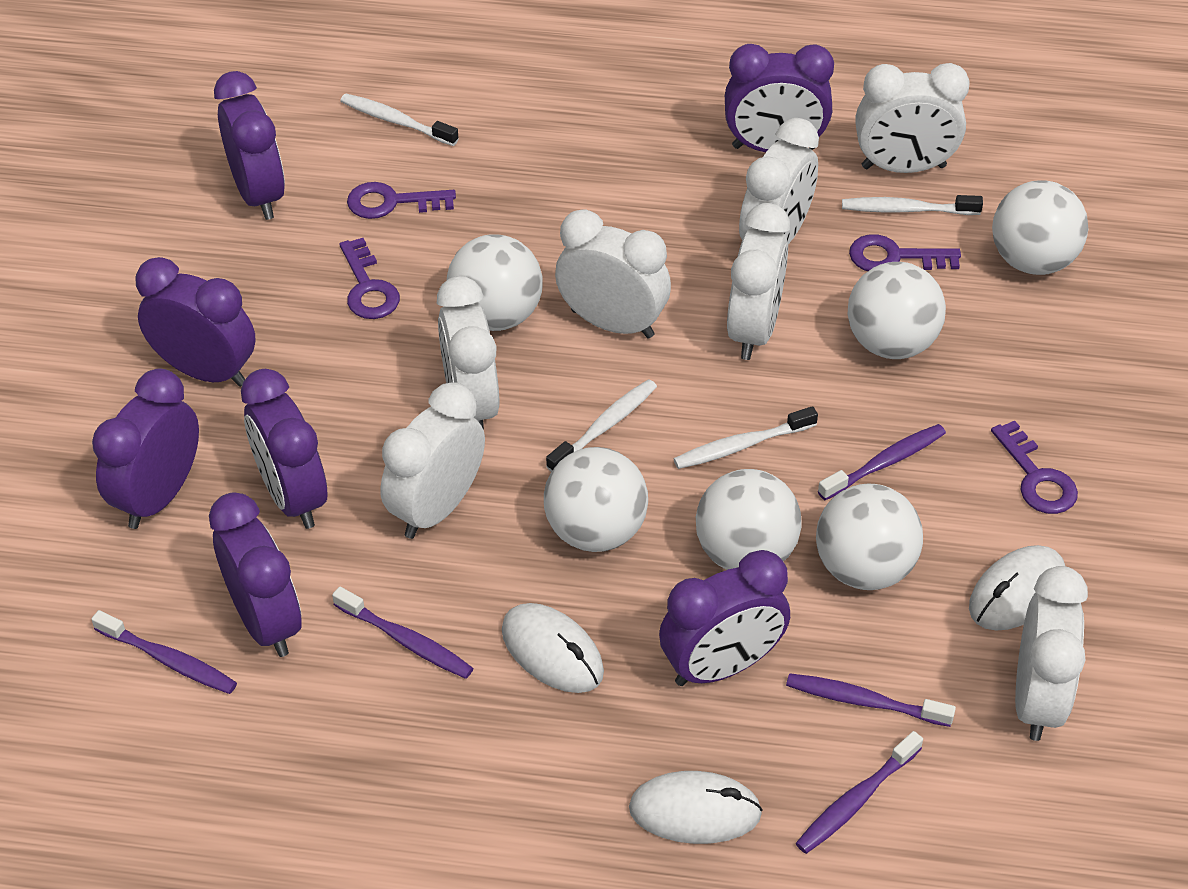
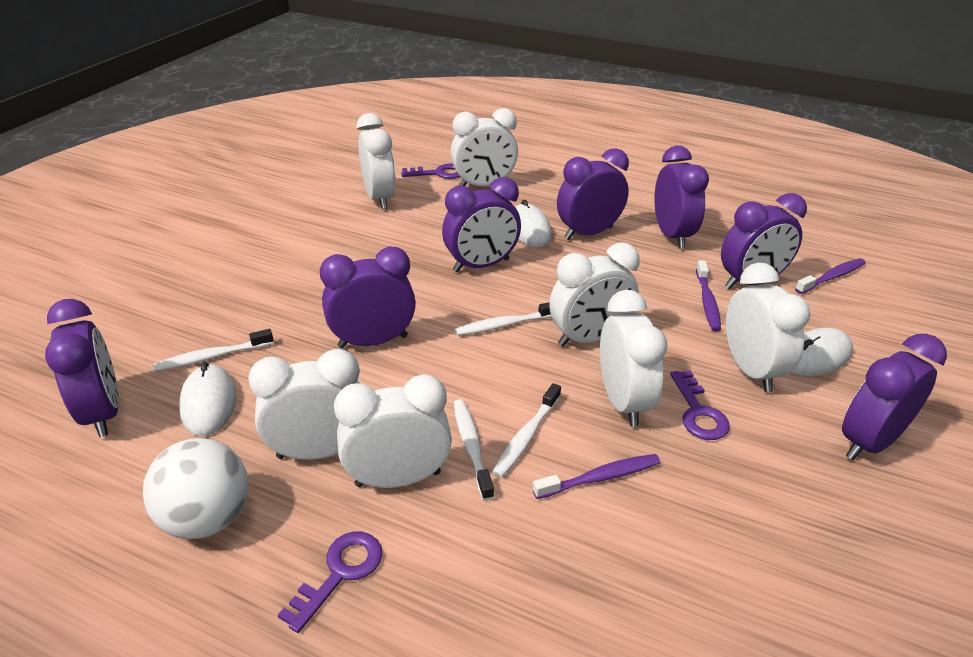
purple key: 4 -> 3
purple toothbrush: 5 -> 3
white ball: 6 -> 1

